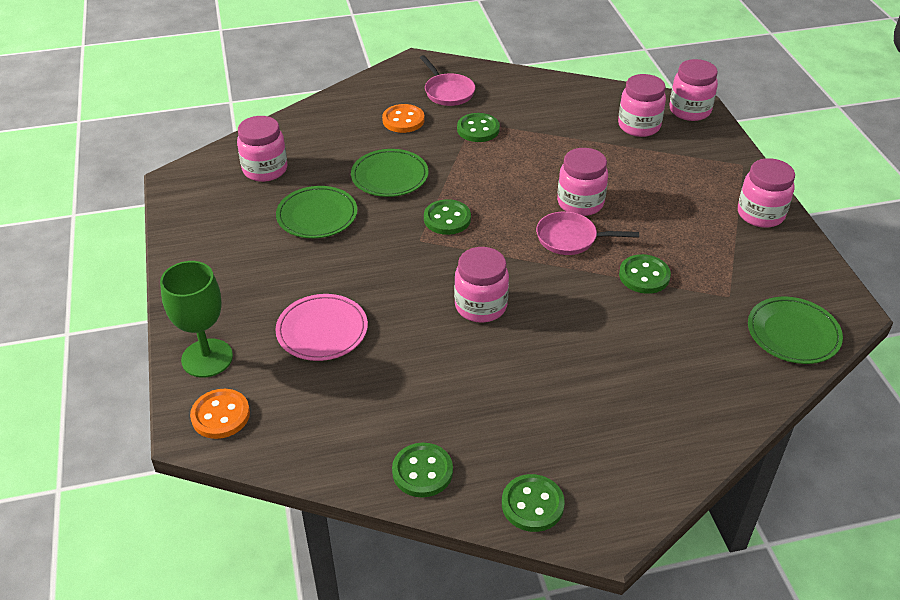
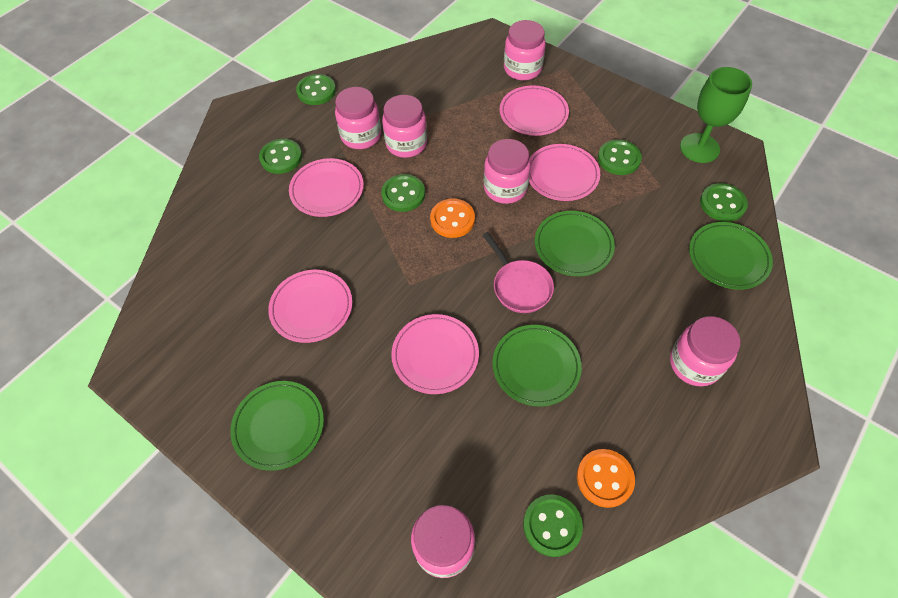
green button: 5 -> 6
green plate: 3 -> 4
pink pan: 2 -> 1
pink plate: 1 -> 5

